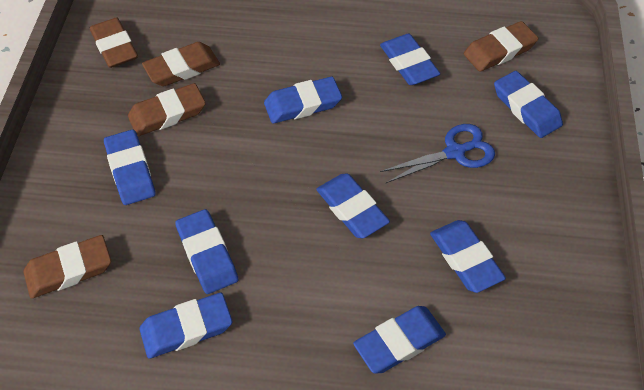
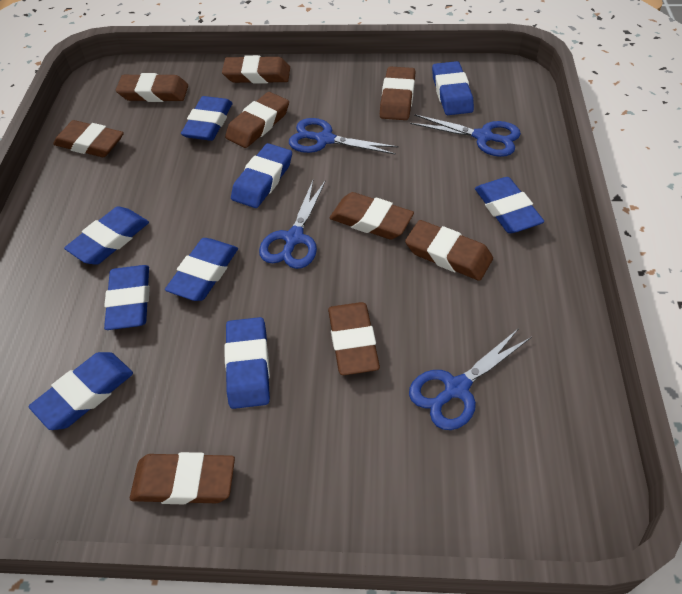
blue scissors: 1 -> 4
brown eraser: 5 -> 9

